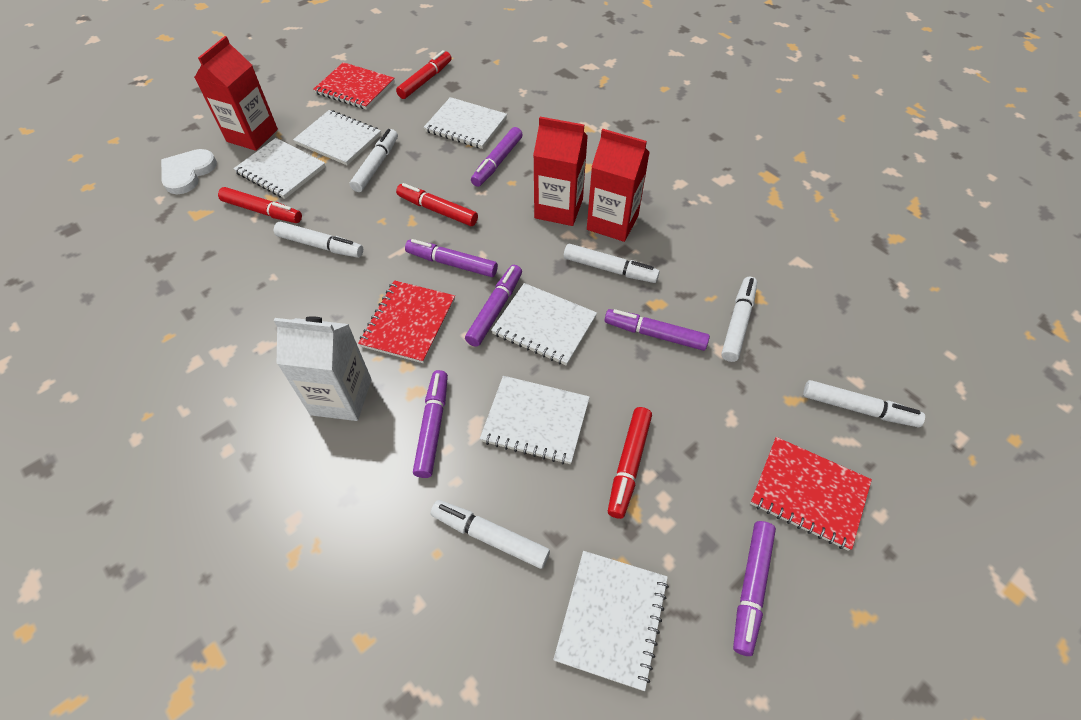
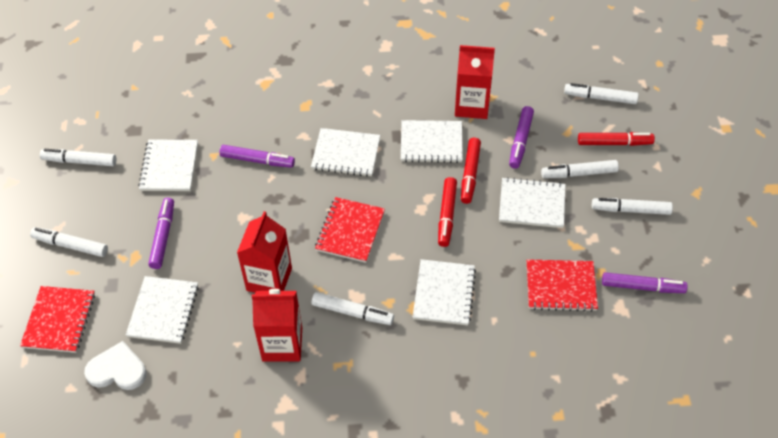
purple marker: 6 -> 4
red marker: 4 -> 3
white carton: 1 -> 0

